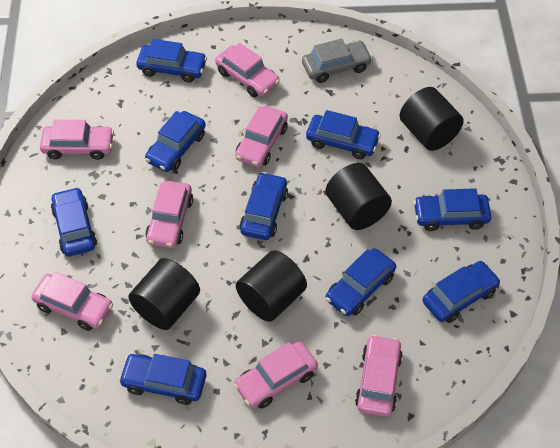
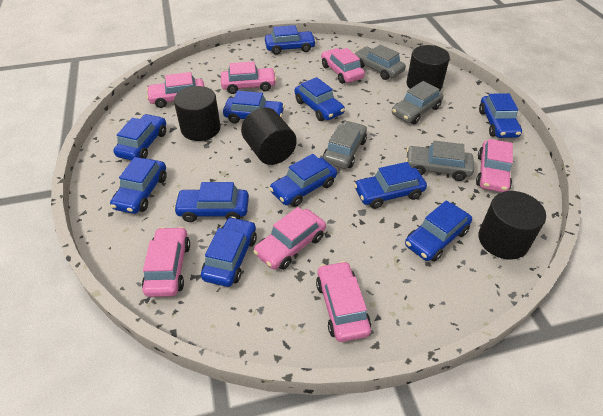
blue car: 9 -> 11
grey car: 1 -> 4

